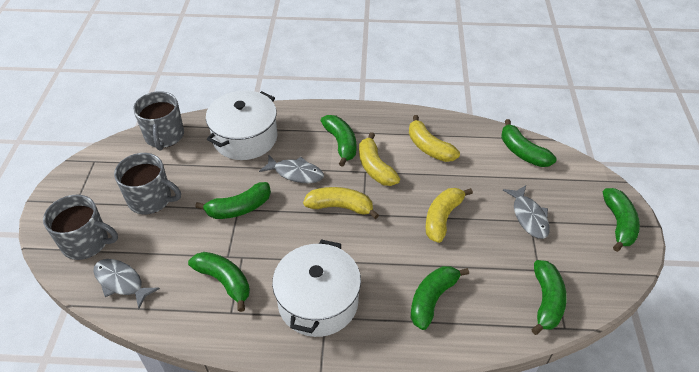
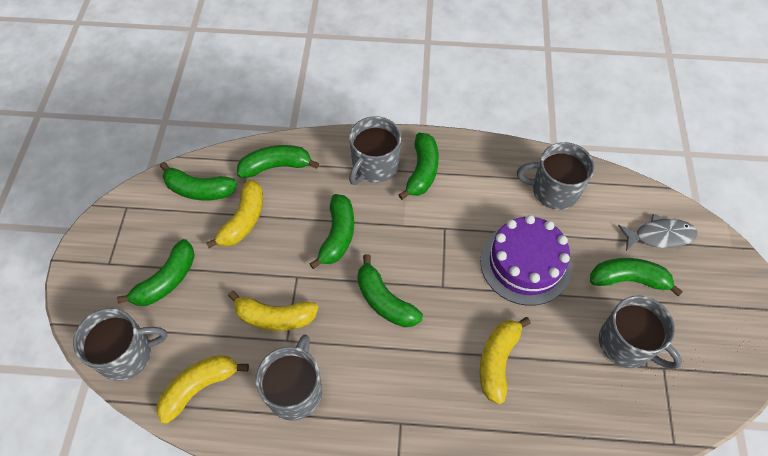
grey fish: 3 -> 1
grey mug: 3 -> 5
purple cake: 0 -> 1
white pot: 2 -> 0

